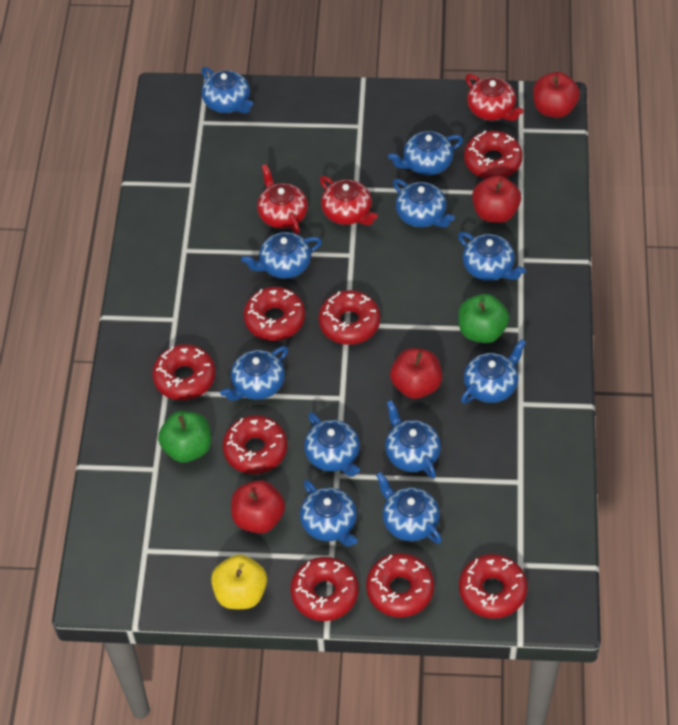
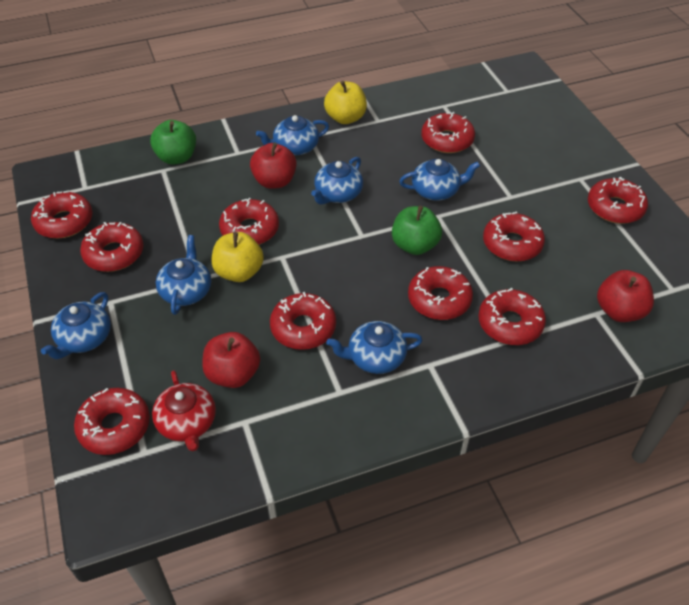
blue teapot: 11 -> 6
red apple: 4 -> 3
red donut: 8 -> 10
red teapot: 3 -> 1
yellow apple: 1 -> 2

